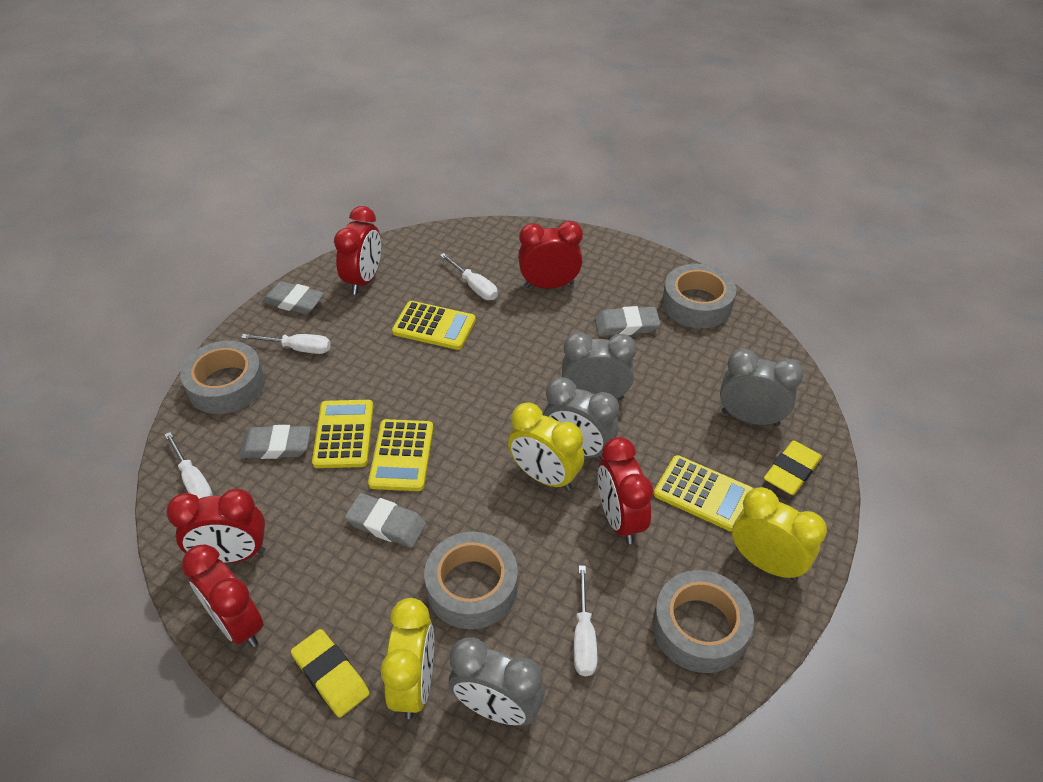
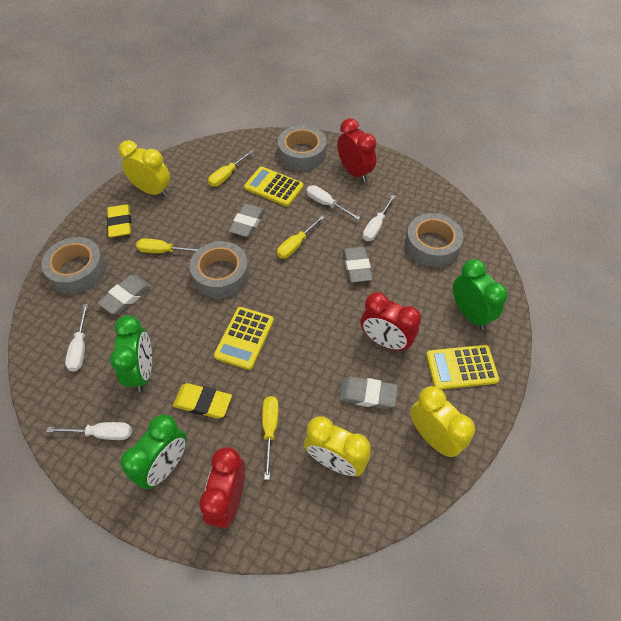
green clock: 0 -> 3
grey clock: 4 -> 0
red clock: 5 -> 3
yellow calculator: 4 -> 3
yellow screwdriver: 0 -> 4

